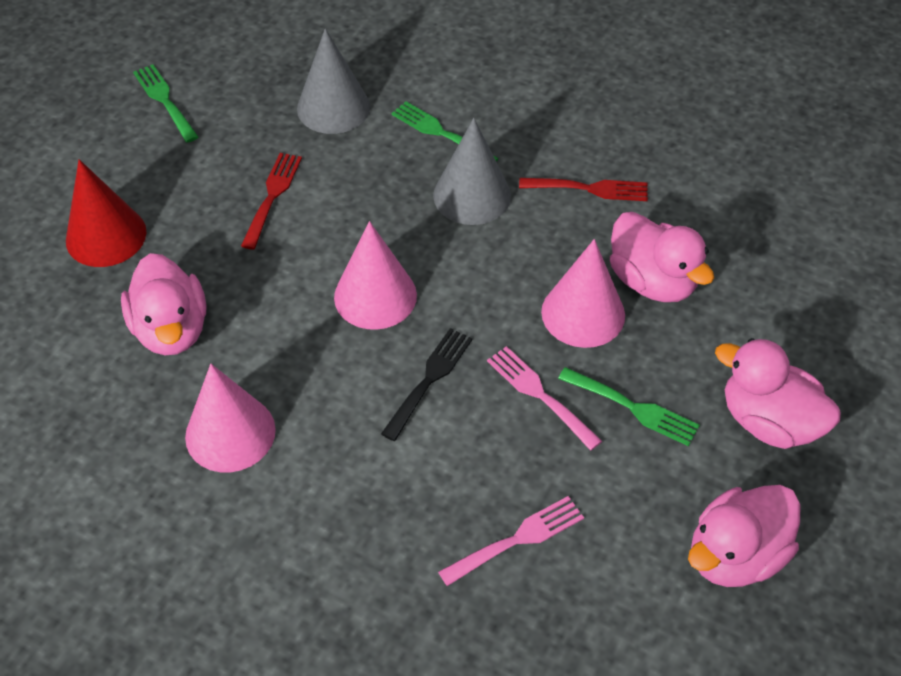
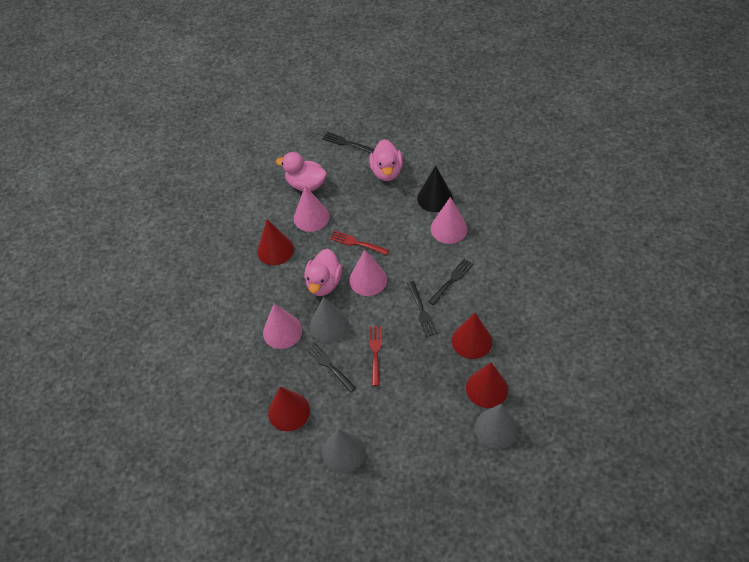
black cone: 0 -> 1
black fork: 1 -> 4
green fork: 3 -> 0
grey cone: 2 -> 3
pink cone: 3 -> 4
pink duck: 4 -> 3
pink fork: 2 -> 0
red cone: 1 -> 4

